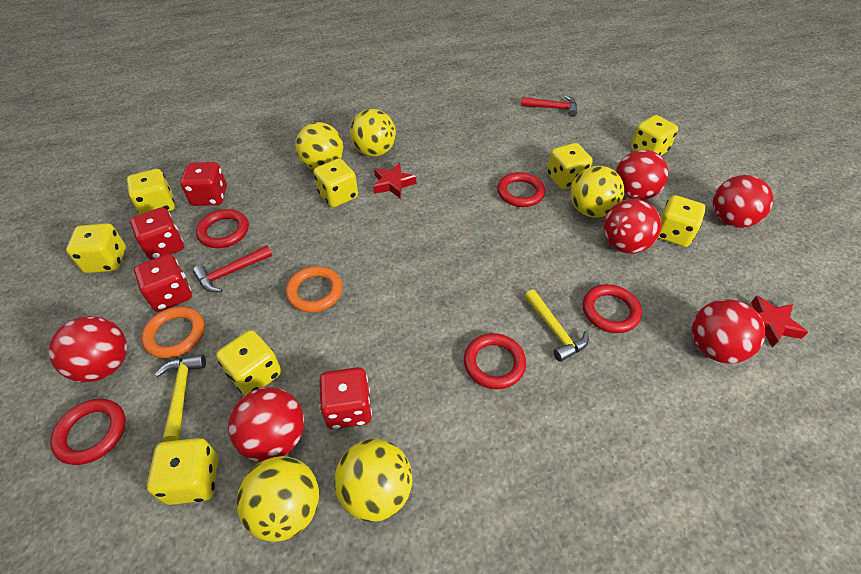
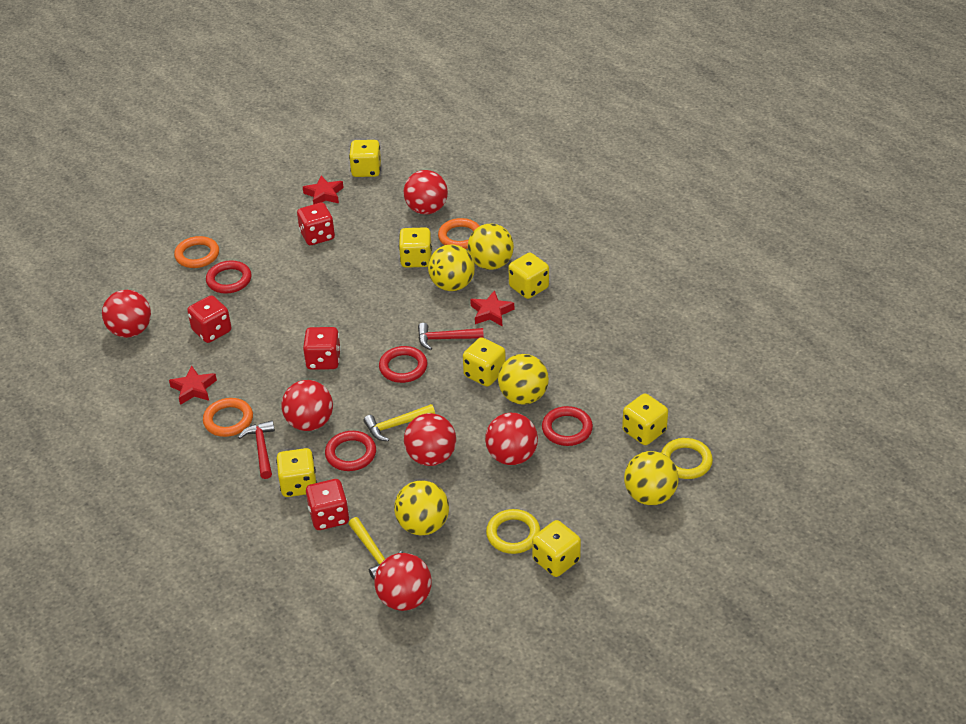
orange ring: 2 -> 3
red ring: 5 -> 4
red star: 2 -> 3
yellow dice: 8 -> 7
yellow ring: 0 -> 2

